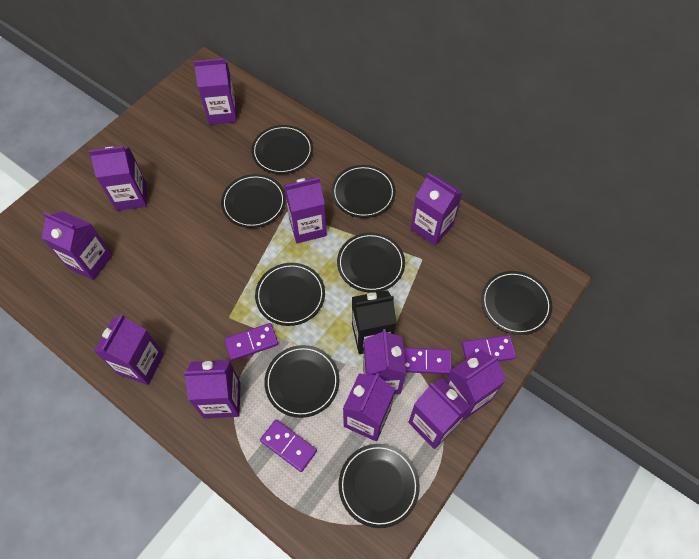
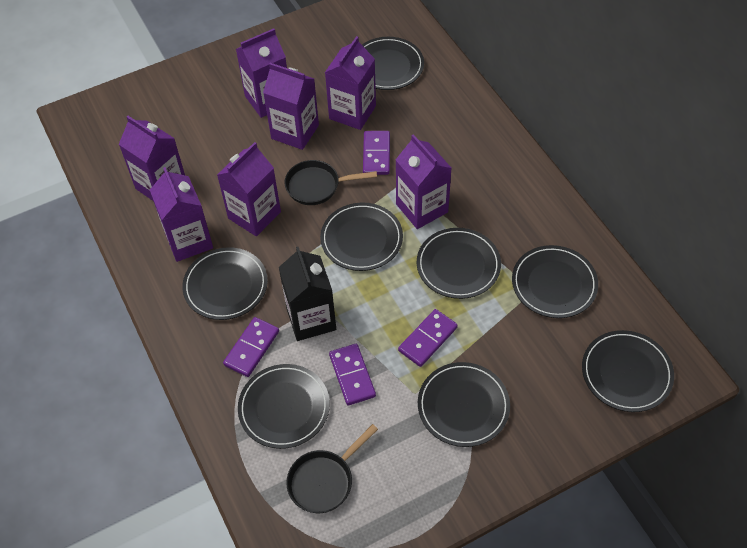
black pan: 0 -> 2
purple carton: 11 -> 7

